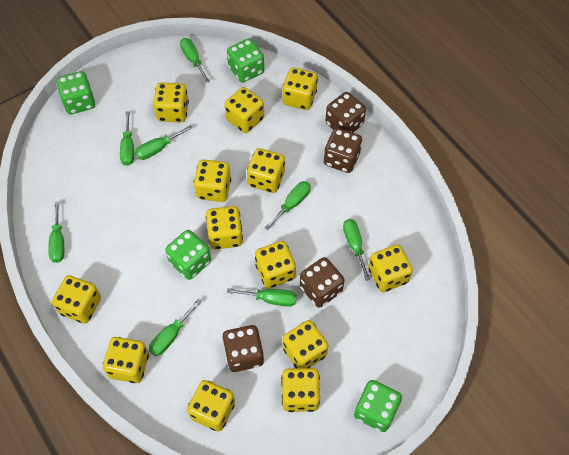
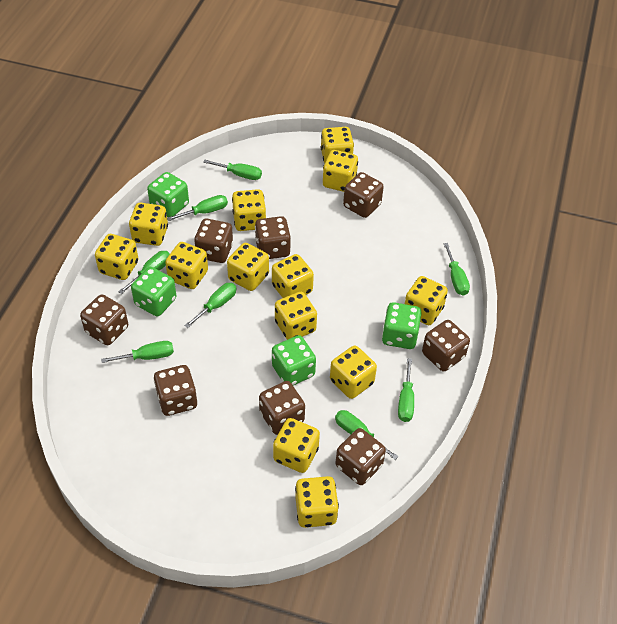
brown dice: 4 -> 8

